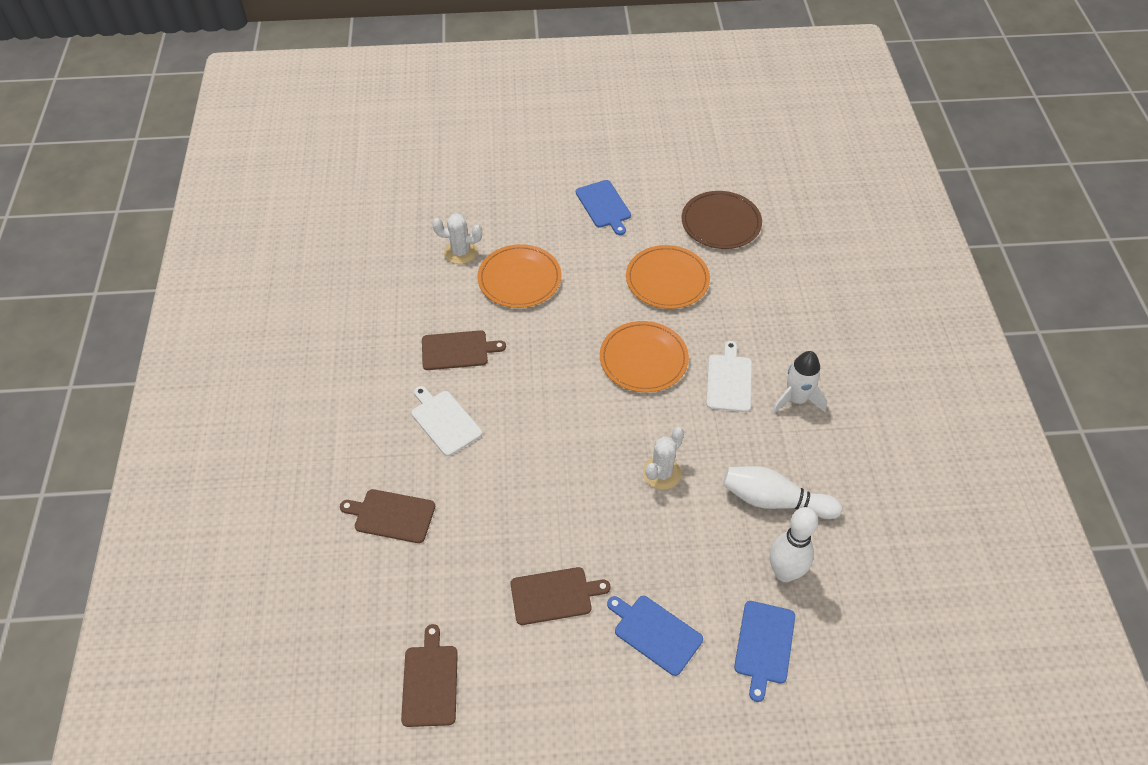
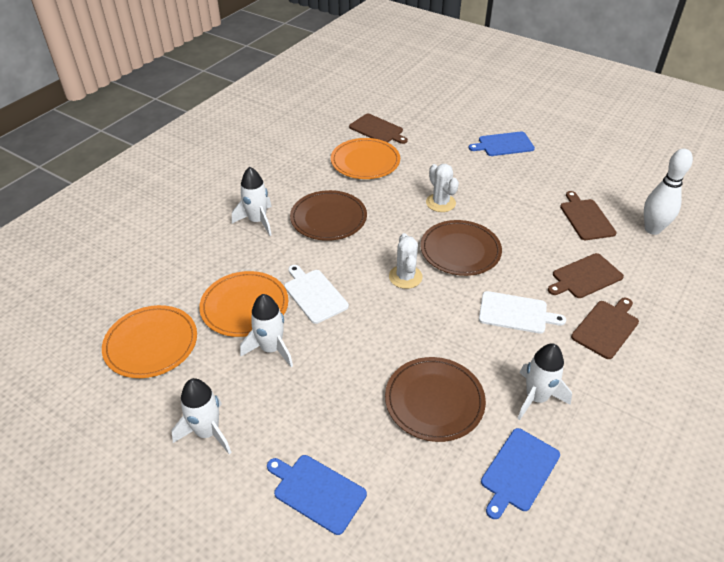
brown plate: 1 -> 3
white bowling pin: 2 -> 1
white rocket: 1 -> 4

